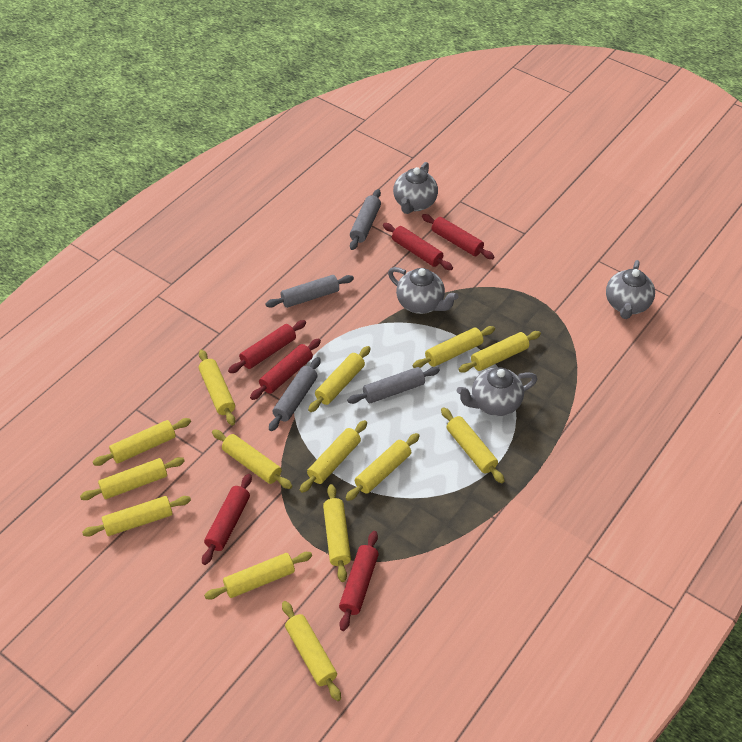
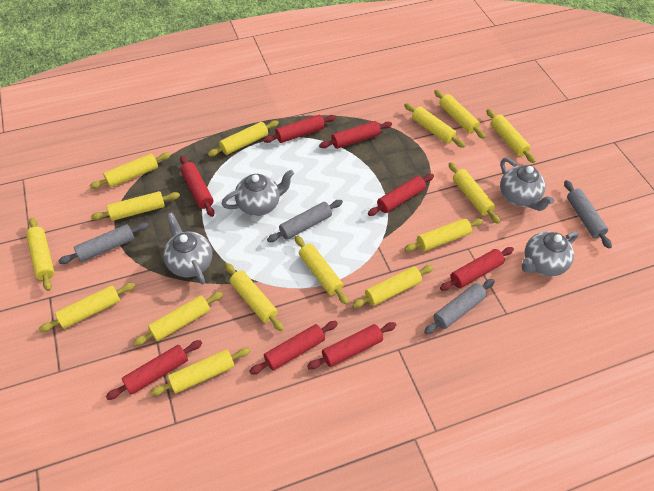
red rolling pin: 6 -> 8
yellow rolling pin: 14 -> 15

